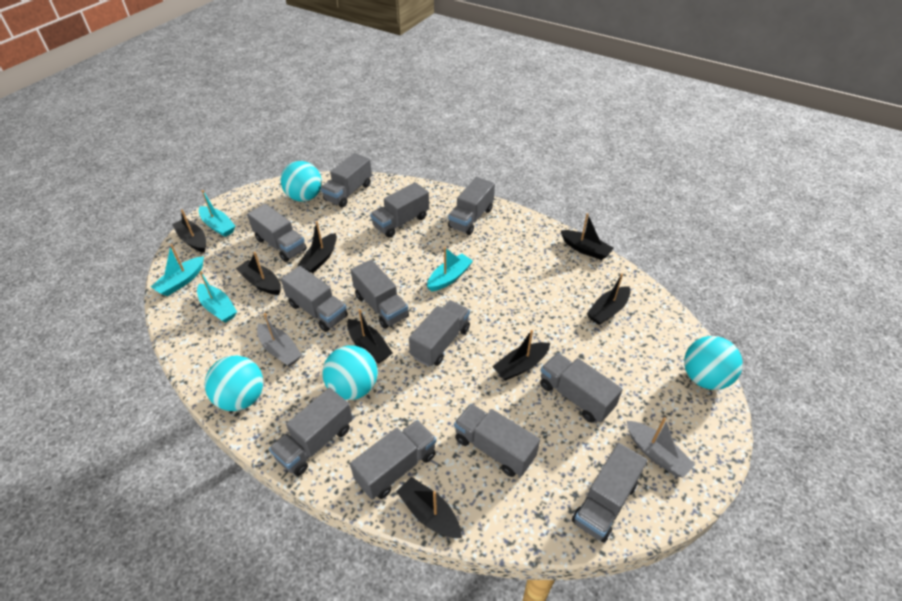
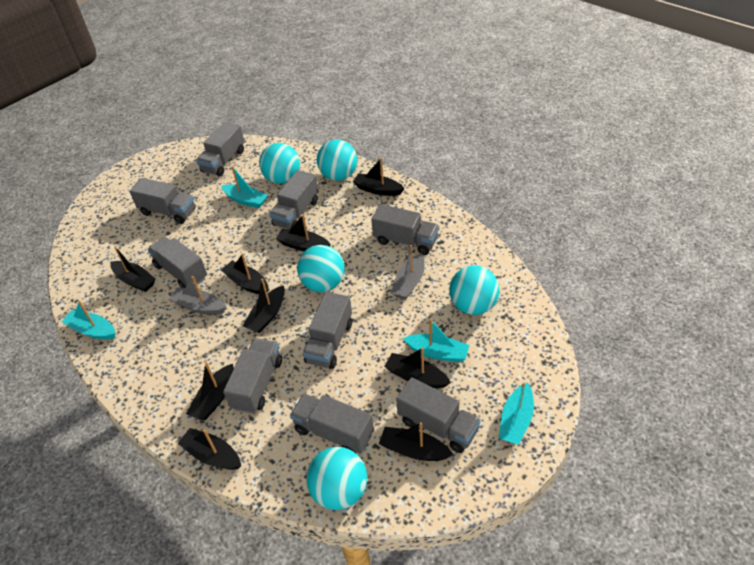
black boat: 8 -> 9
grey truck: 12 -> 9
turquoise ball: 4 -> 5

